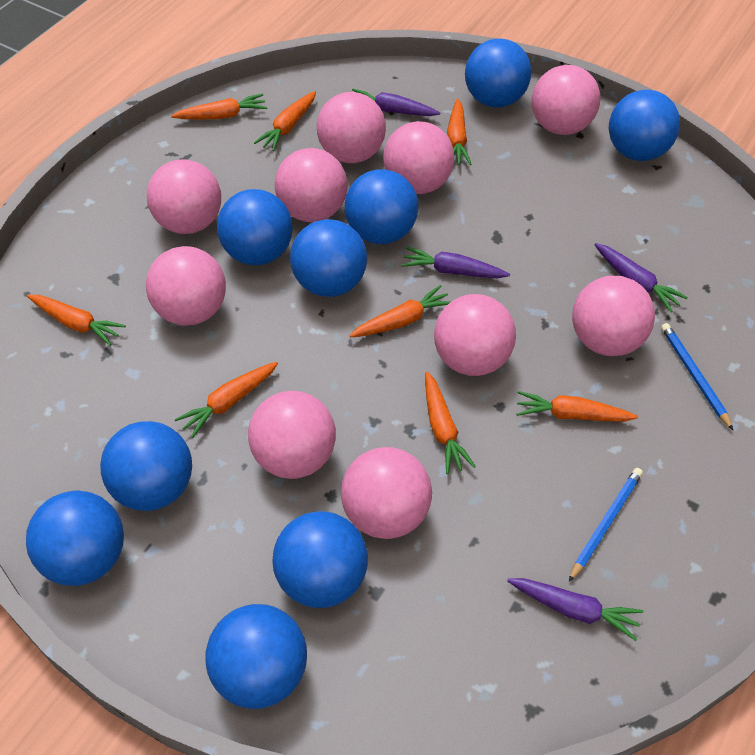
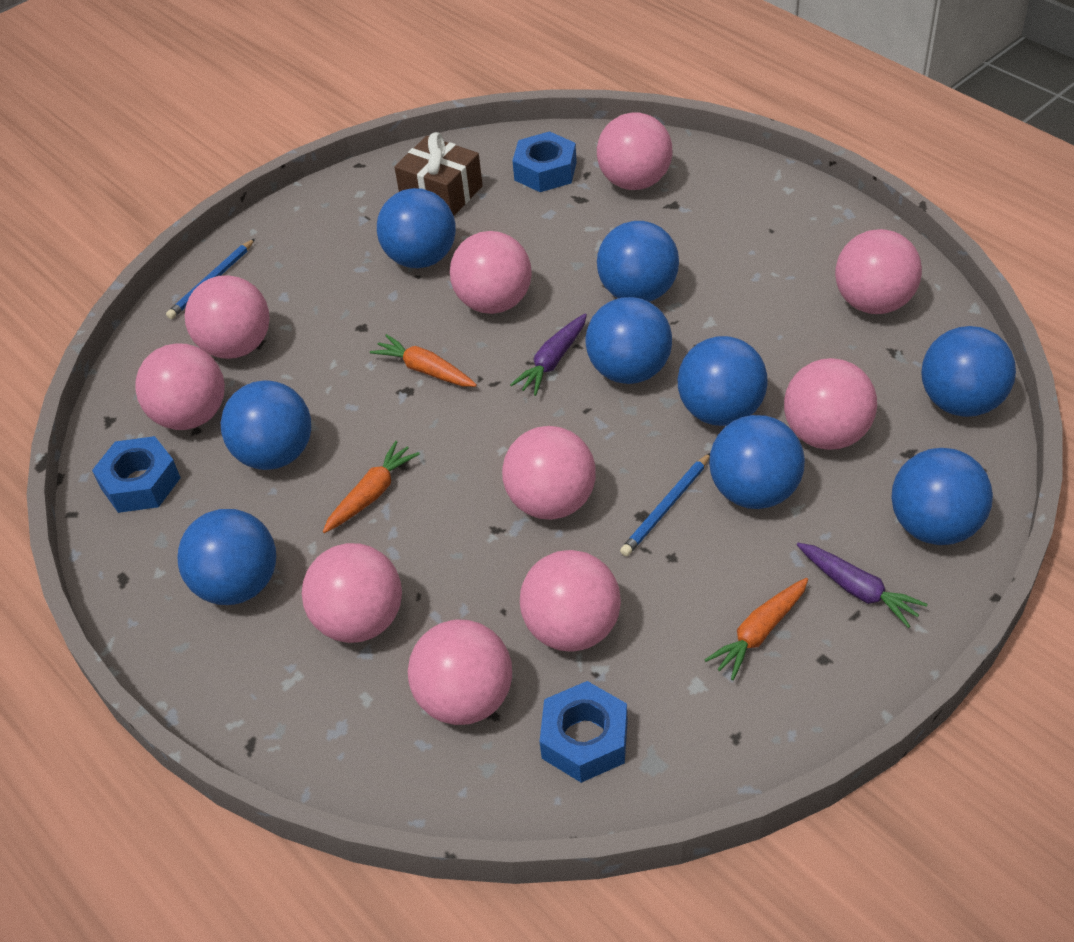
blue nut: 0 -> 3
brown gift: 0 -> 1
orange carrot: 8 -> 3
purple carrot: 4 -> 2

